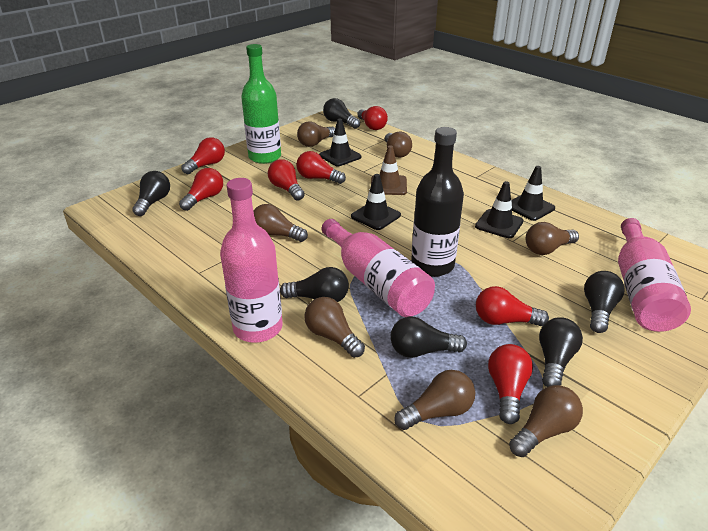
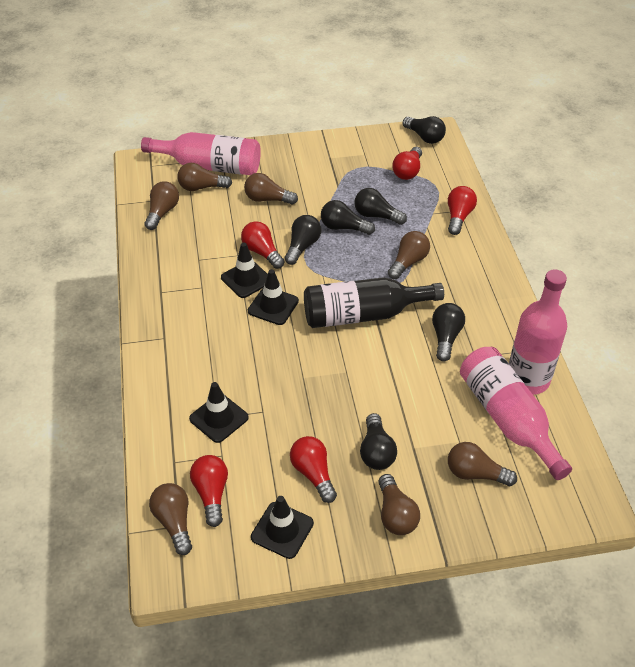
brown traffic cone: 1 -> 0
green bottle: 1 -> 0
red light bulb: 7 -> 5

